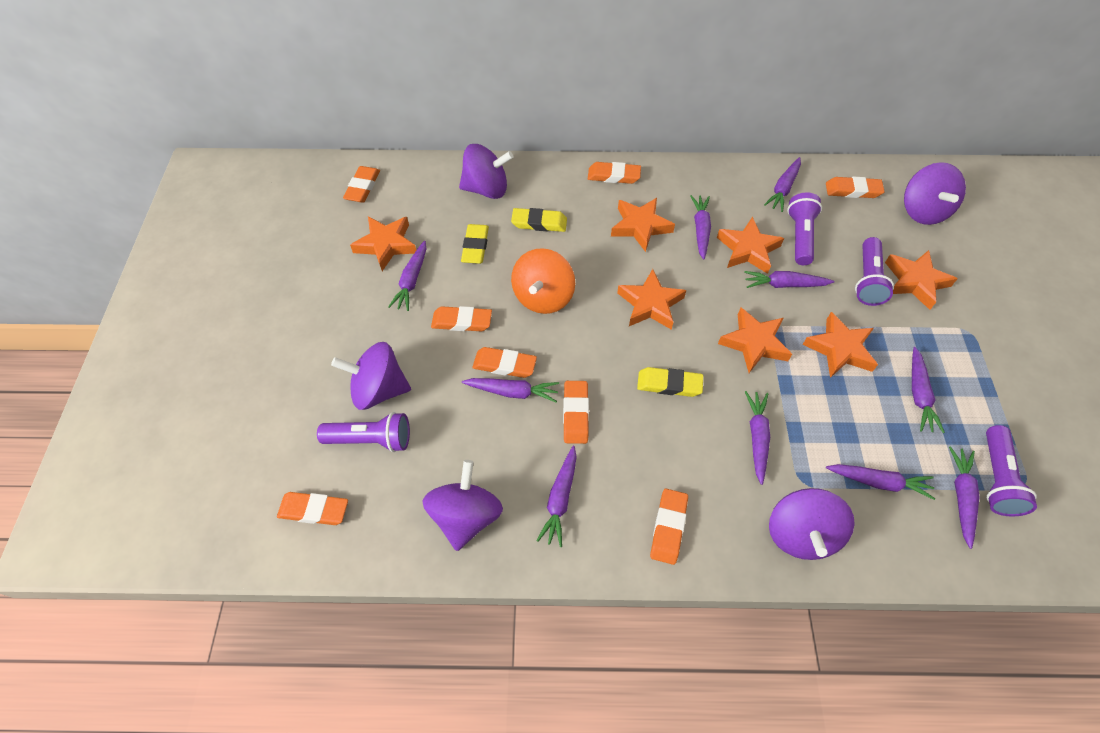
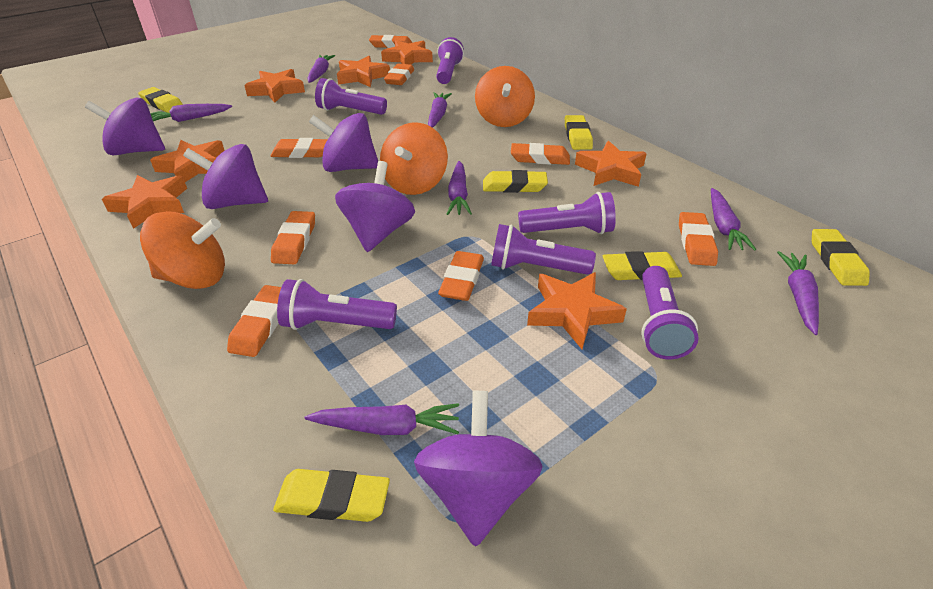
orange spinning top: 1 -> 3
purple carrot: 10 -> 7
purple flashlight: 4 -> 6
yellow eraser: 3 -> 6

